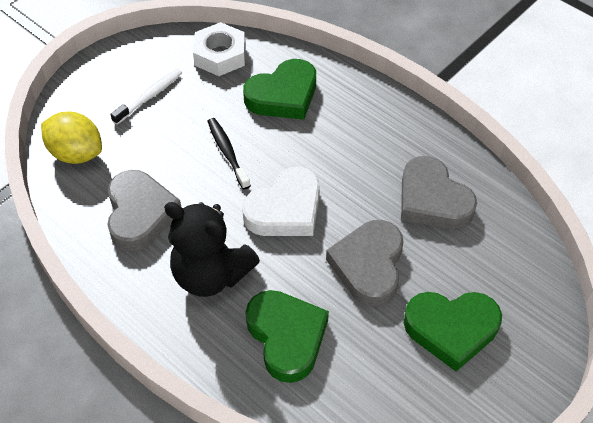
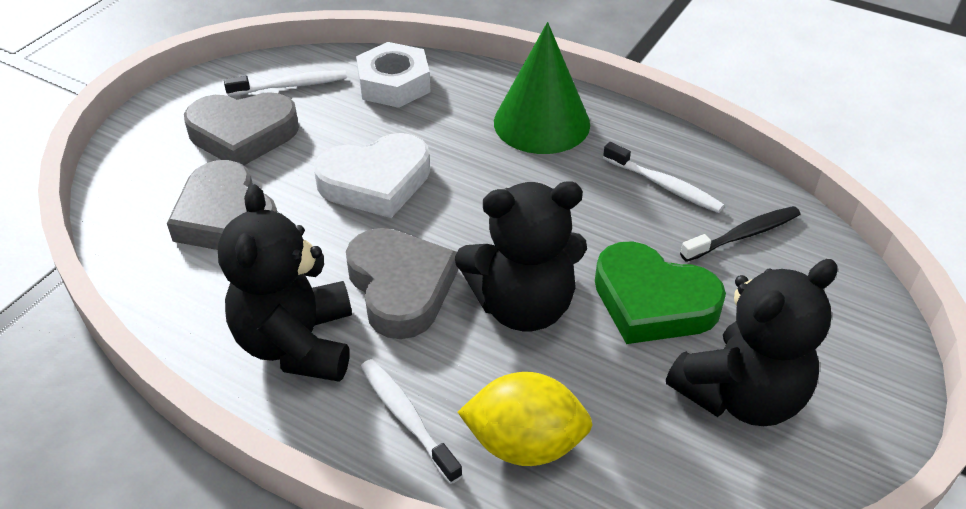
black teddy bear: 1 -> 3
green cone: 0 -> 1
green heart: 3 -> 1
white toothbrush: 1 -> 3

